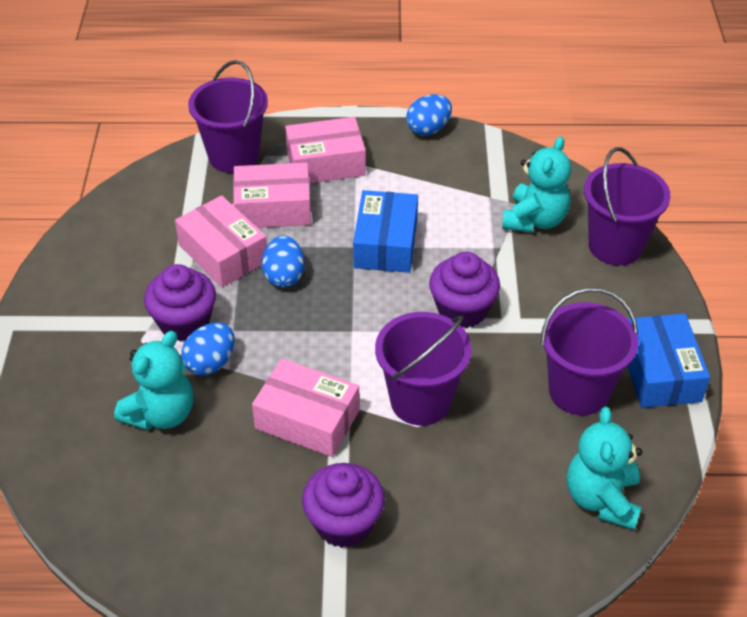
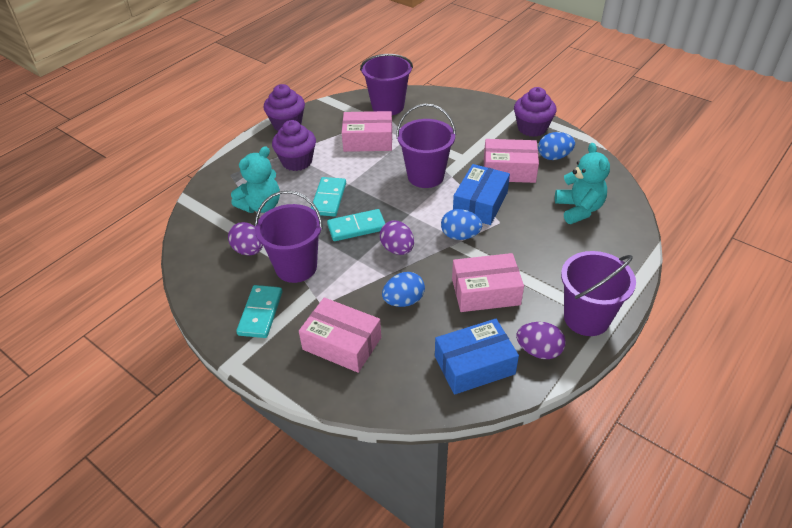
purple egg: 0 -> 3
turquoise domino: 0 -> 3
turquoise teddy bear: 3 -> 2

